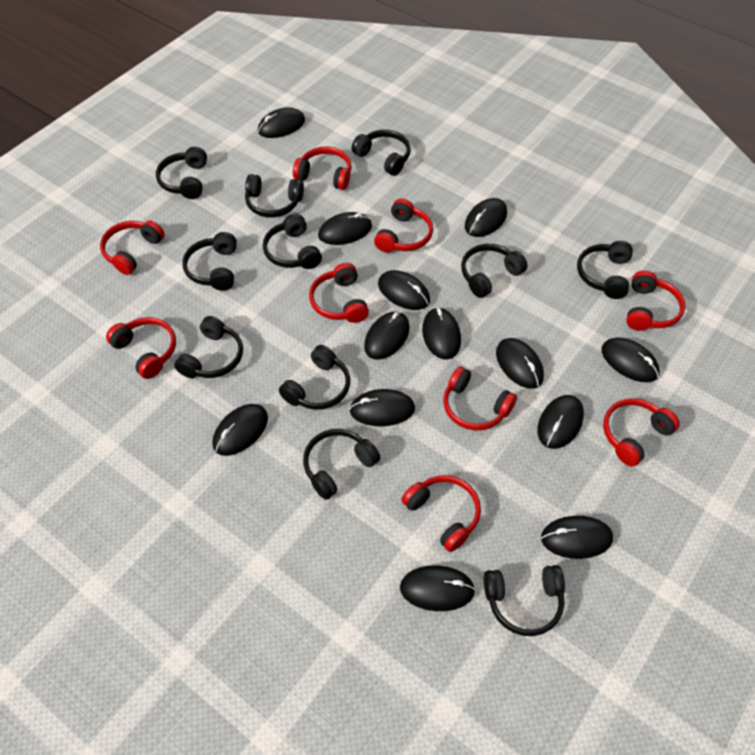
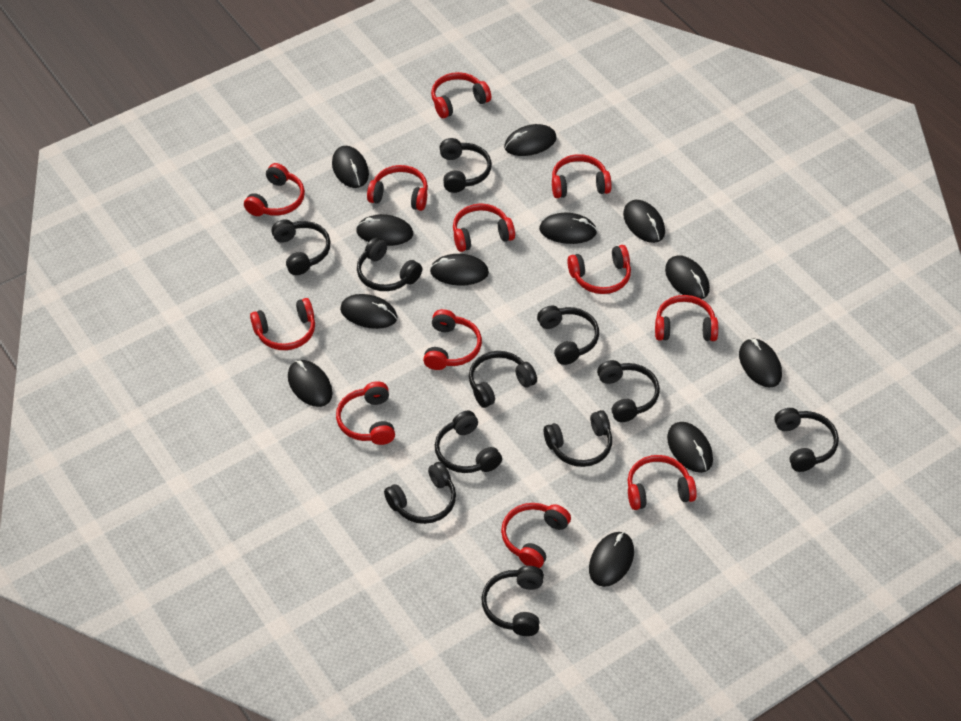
black mouse: 13 -> 12
red headphones: 9 -> 12

